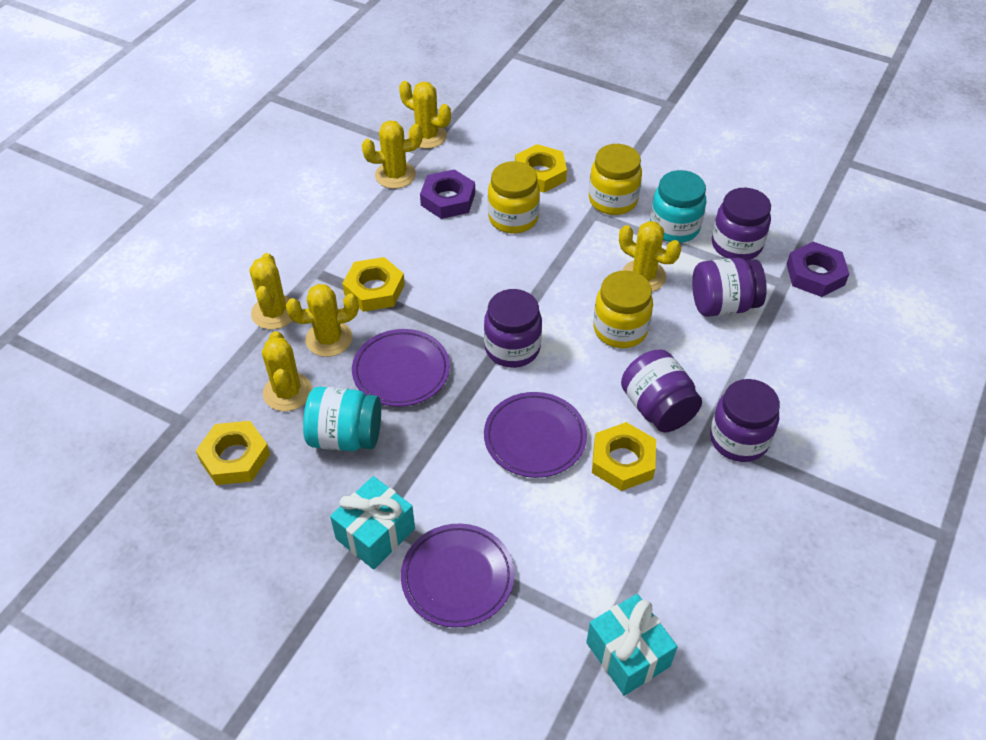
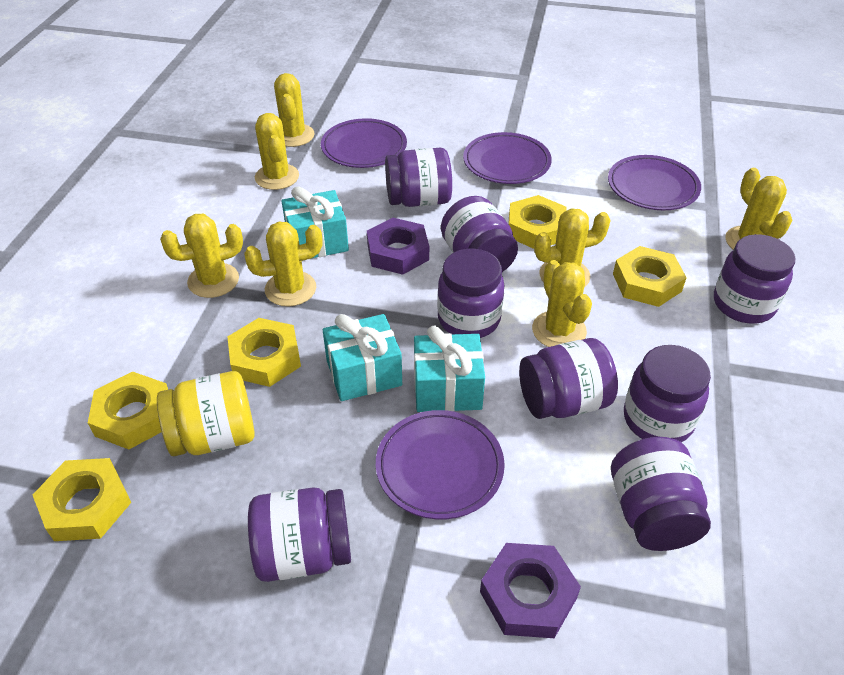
purple jar: 5 -> 8
purple plate: 3 -> 4
turquoise gift: 2 -> 3
turquoise jar: 2 -> 0
yellow cactus: 6 -> 7
yellow jar: 3 -> 1
yellow nut: 4 -> 5

